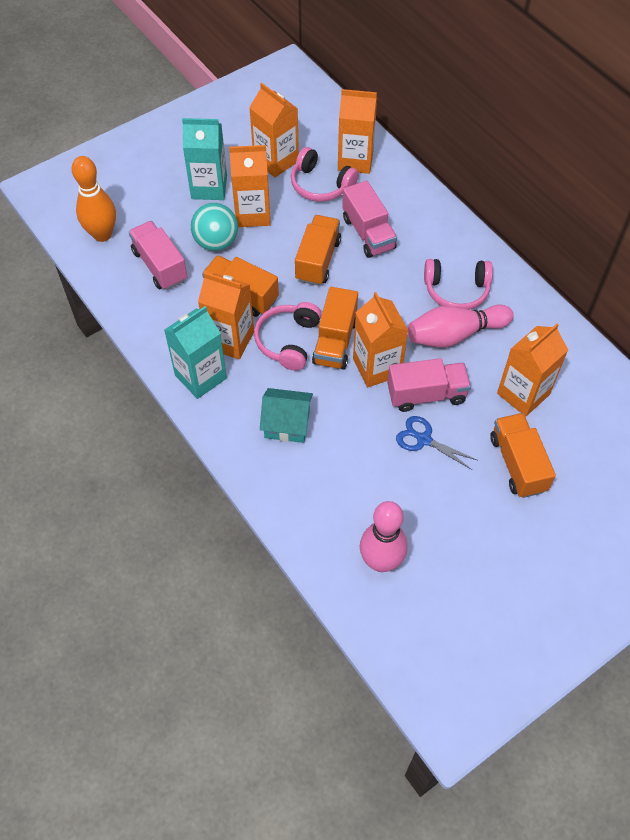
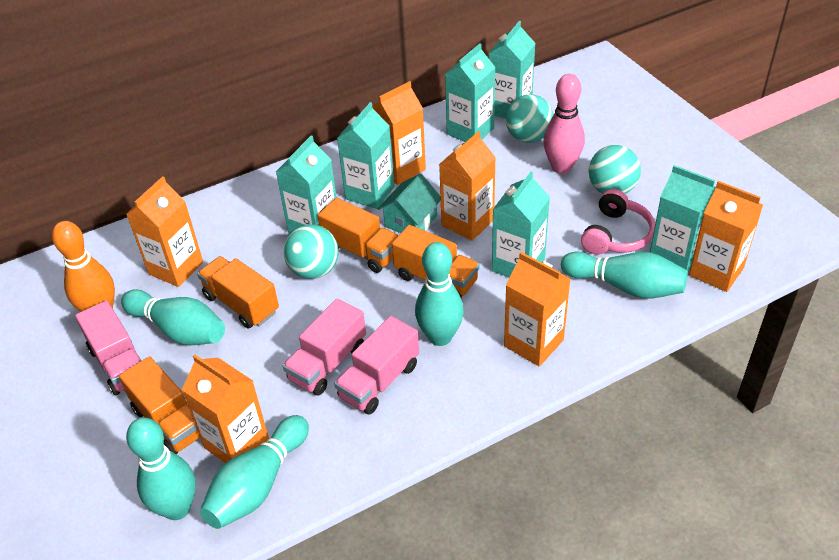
blue scissors: 1 -> 0
pink bowling pin: 2 -> 1
pink headphones: 3 -> 1
turquoise ball: 1 -> 3
turquoise bowling pin: 0 -> 5
turquoise carton: 2 -> 6

